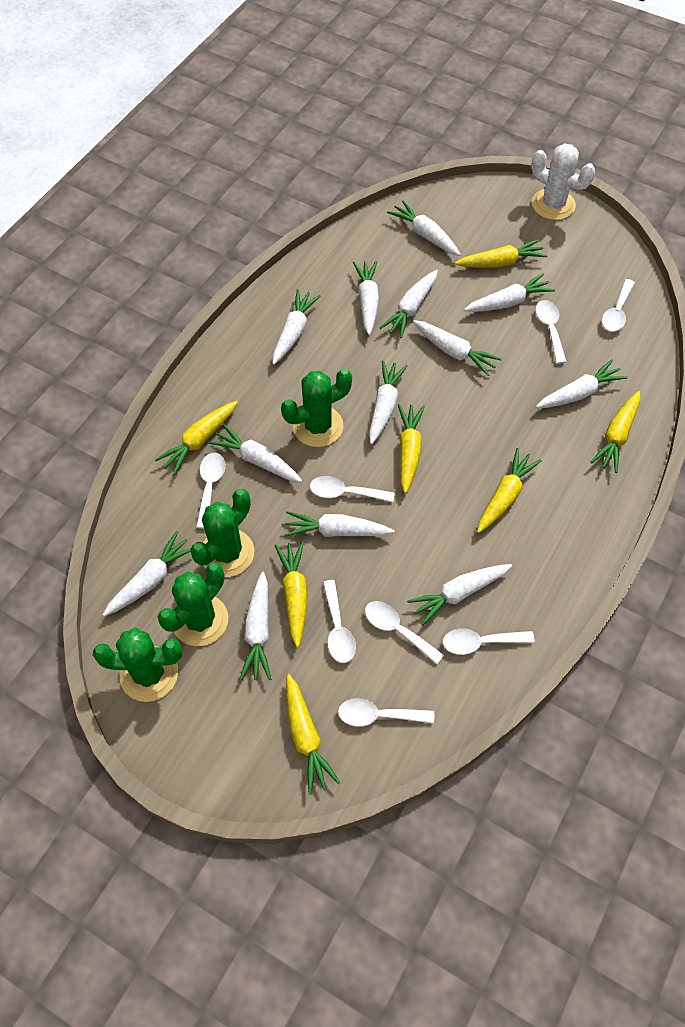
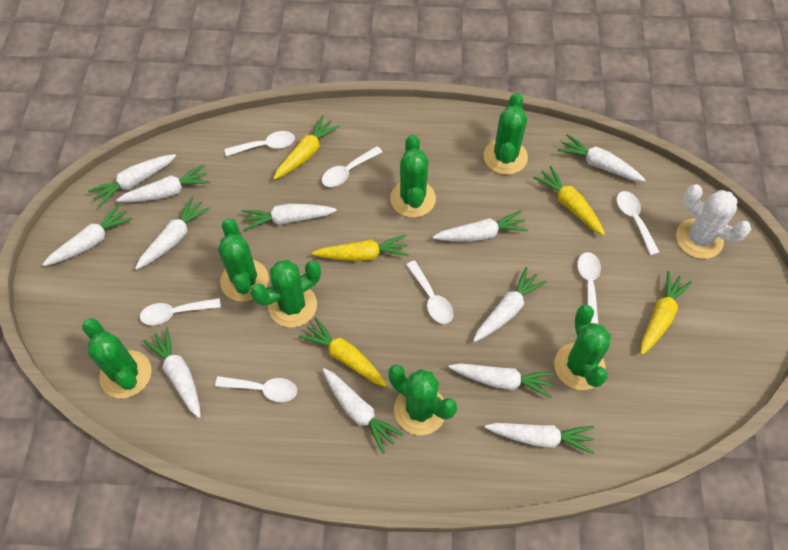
green cactus: 4 -> 7
white carrot: 13 -> 12
white spoon: 8 -> 7
yellow carrot: 7 -> 5

